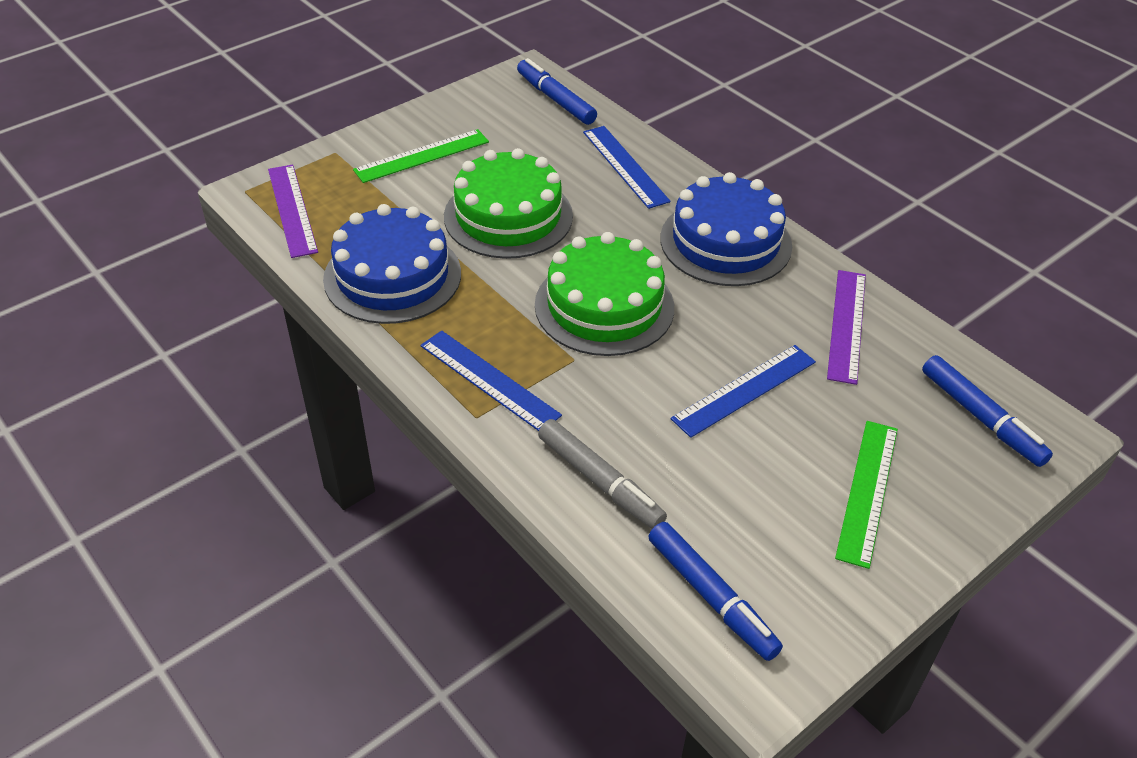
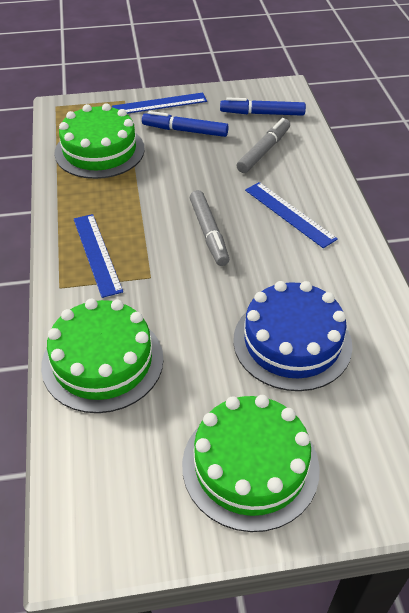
blue cake: 2 -> 1
blue marker: 3 -> 2
green cake: 2 -> 3
green ruler: 2 -> 0
grey marker: 1 -> 2
purple ruler: 2 -> 0

